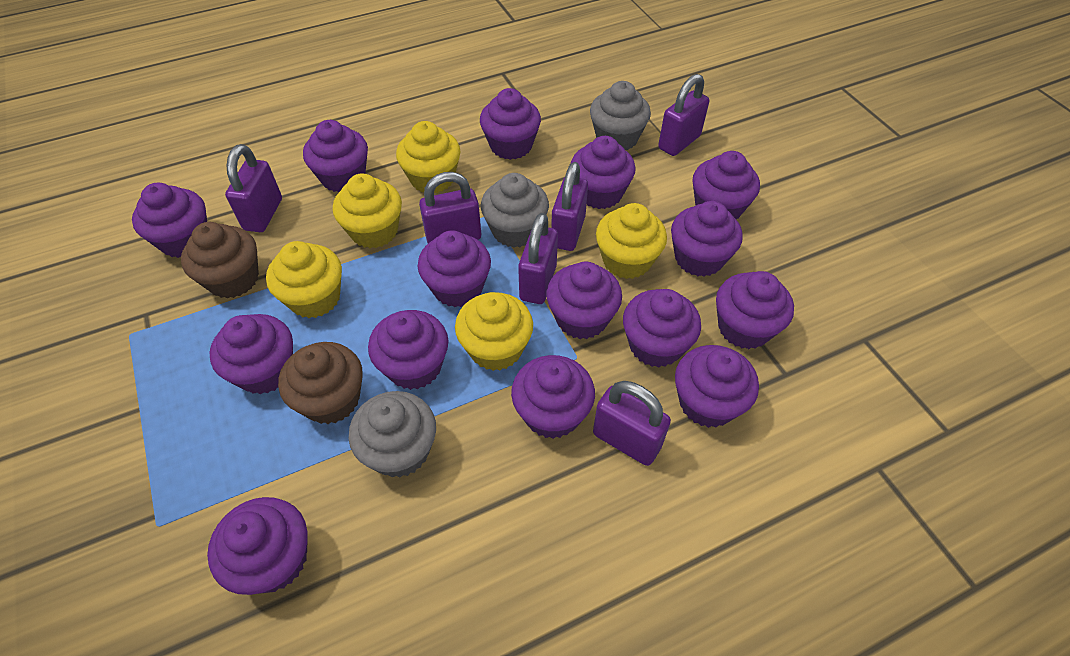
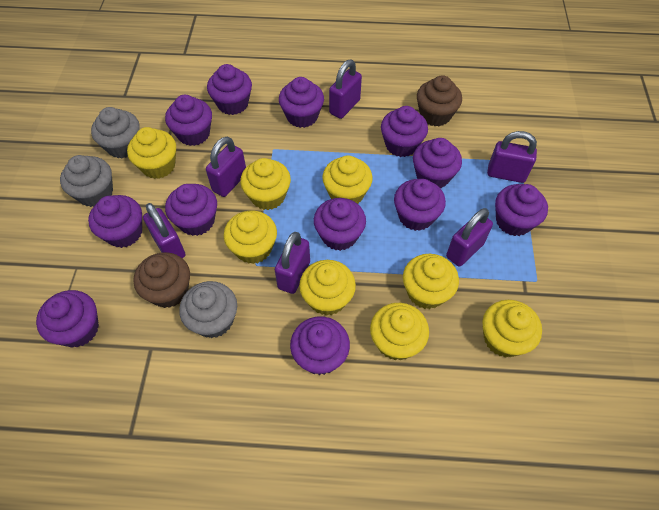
purple cupcake: 15 -> 12
yellow cupcake: 5 -> 8

